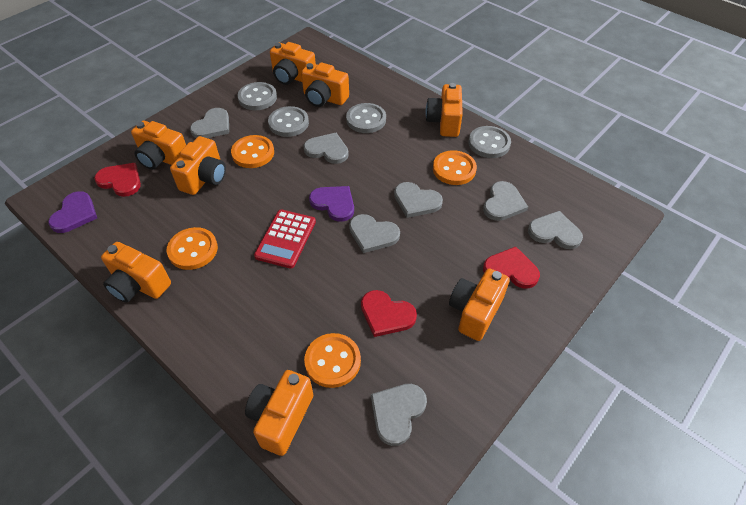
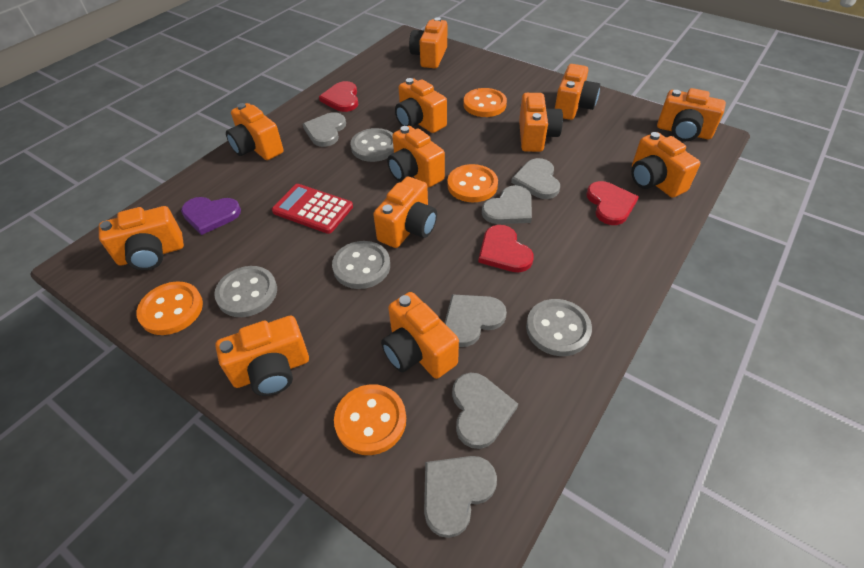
grey heart: 7 -> 6
orange camera: 8 -> 12
purple heart: 2 -> 1

